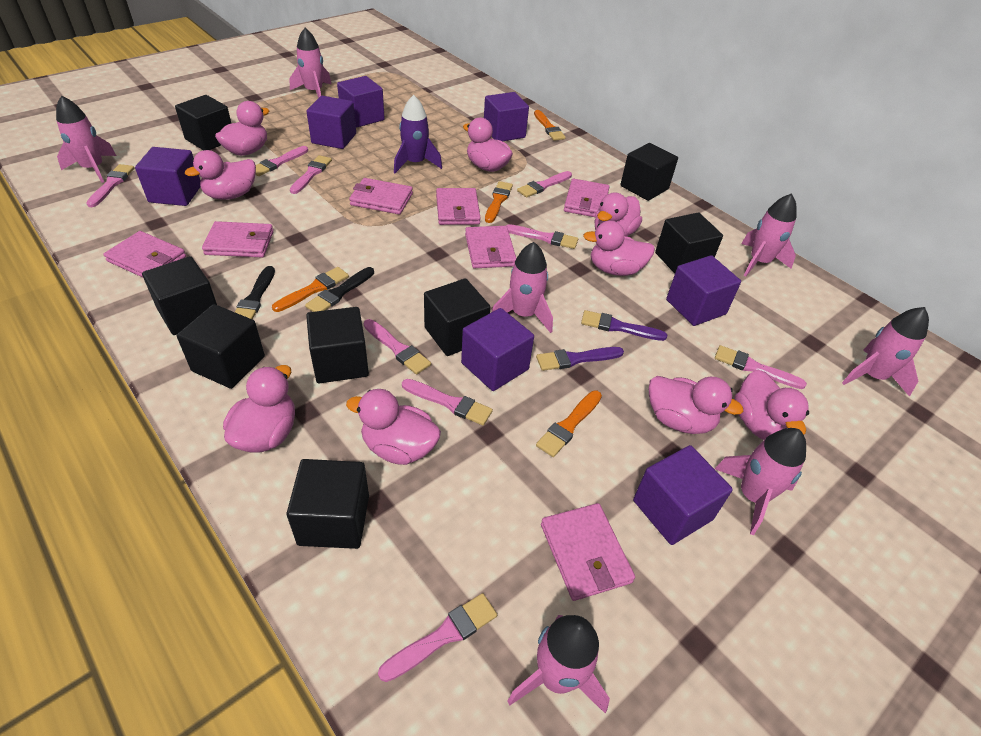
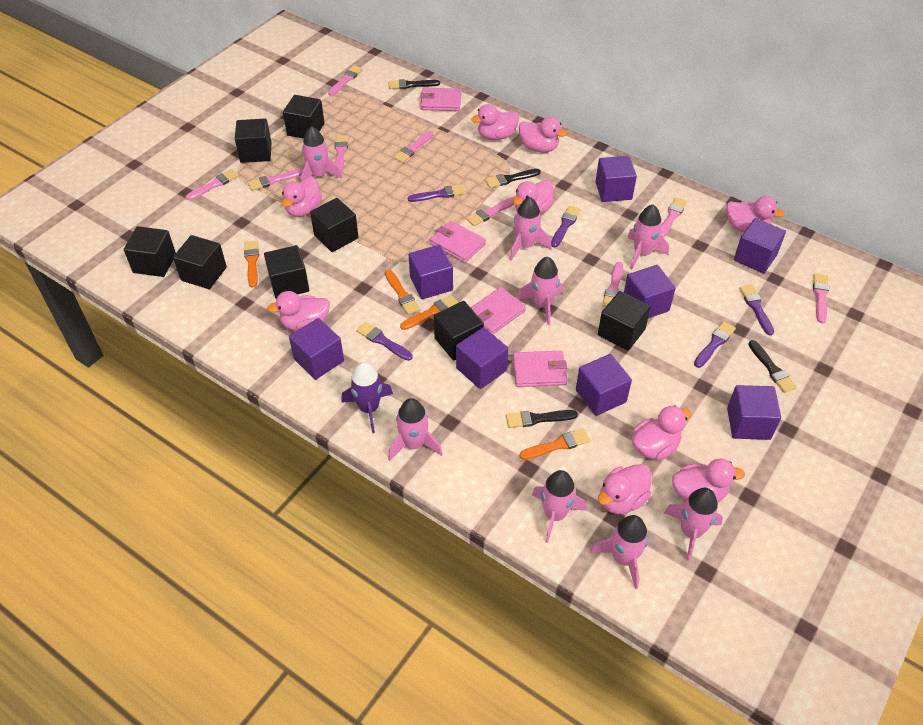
black brush: 2 -> 4
pink rocket: 7 -> 8
pink wallet: 7 -> 4
purple brush: 2 -> 5
purple cube: 7 -> 8

